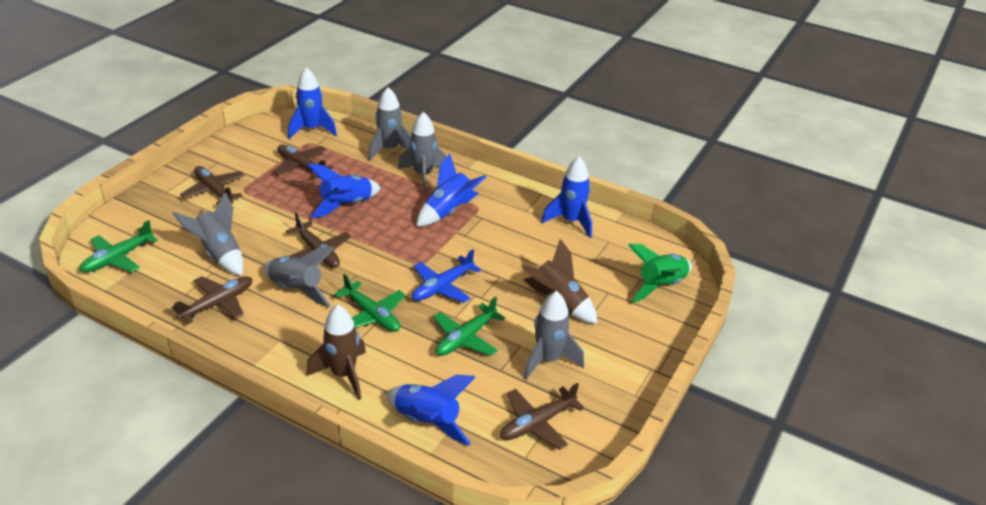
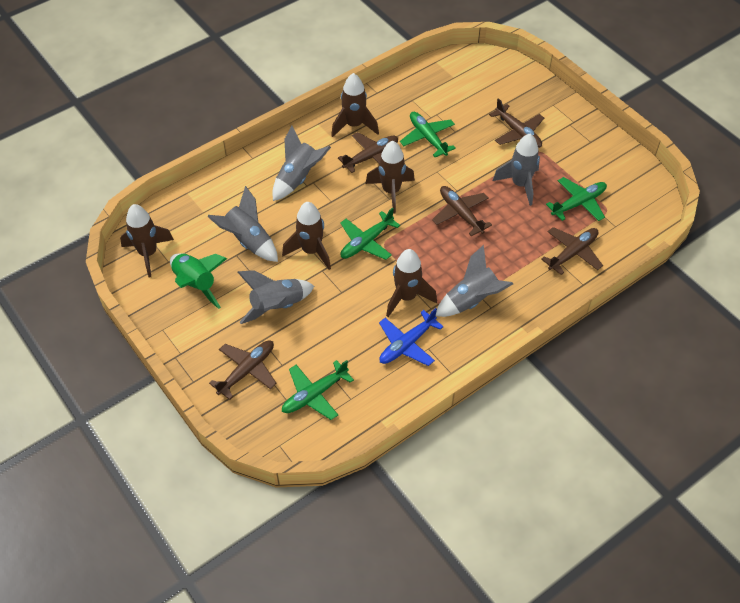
blue rocket: 5 -> 0
brown rocket: 2 -> 5
green plane: 3 -> 4

